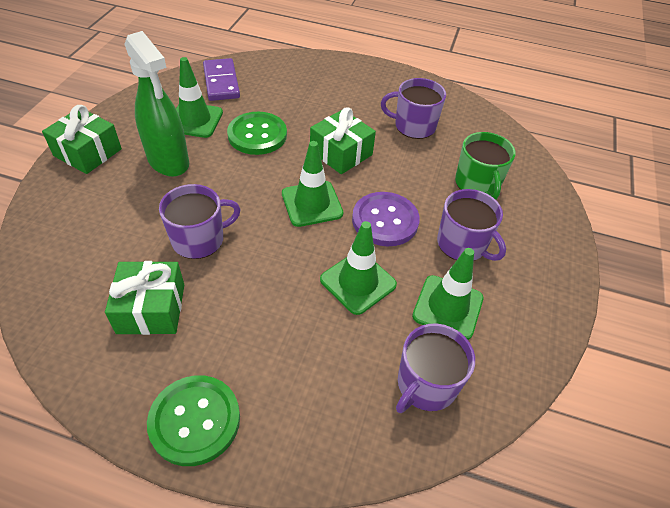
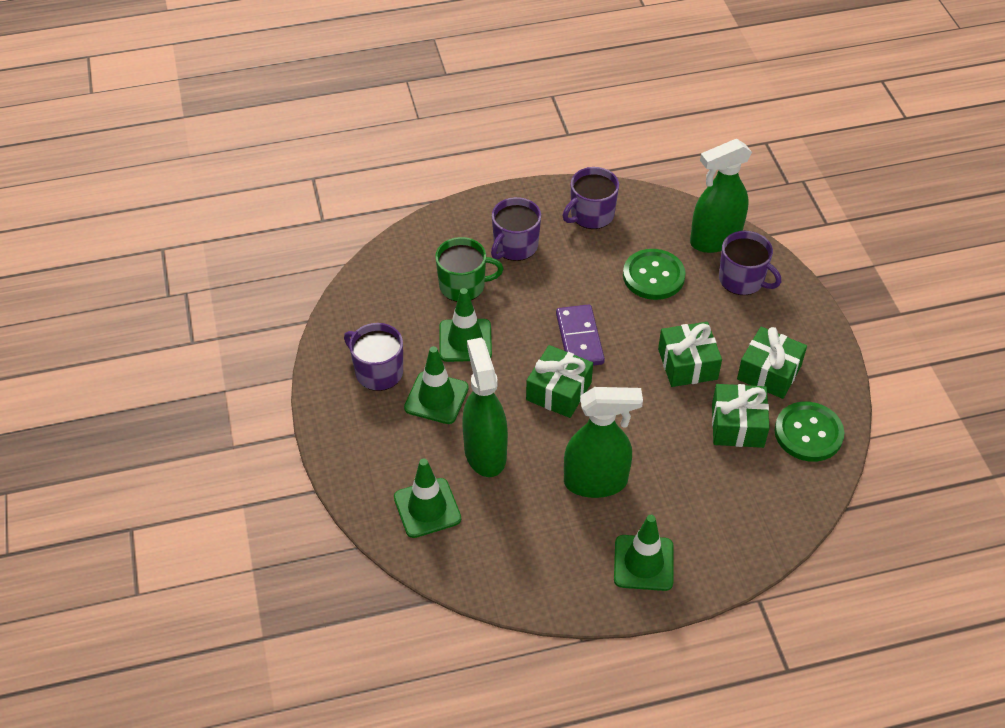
green gift: 3 -> 4
green spray bottle: 1 -> 3
purple button: 1 -> 0

